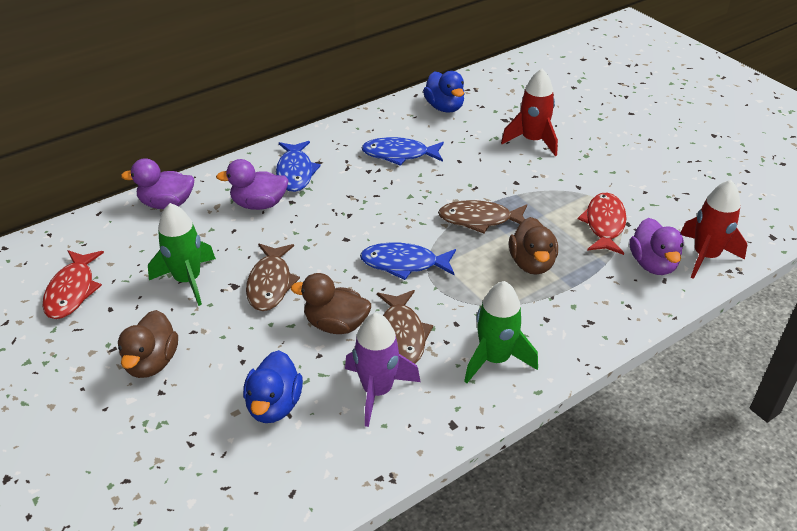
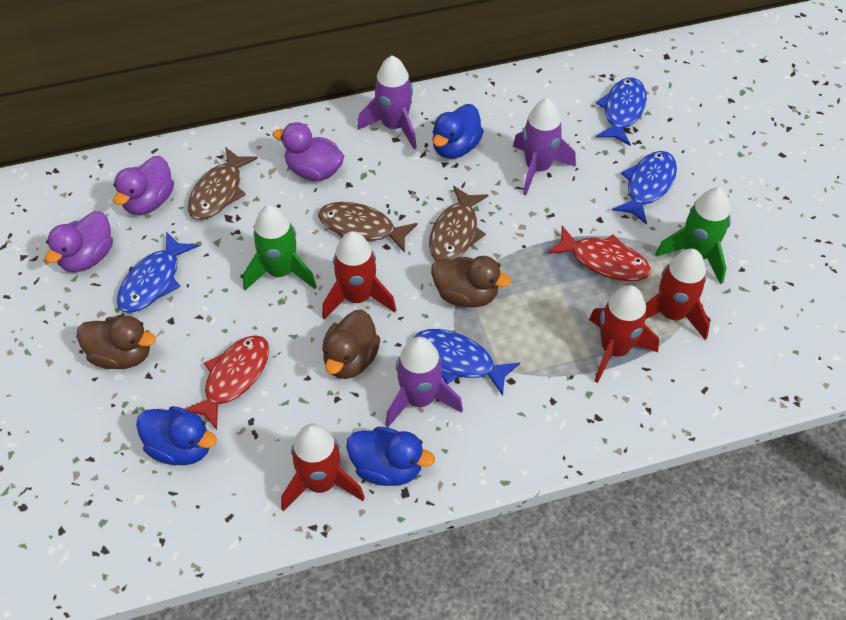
blue duck: 2 -> 3
blue fish: 3 -> 4
purple rocket: 1 -> 3
red rocket: 2 -> 4

